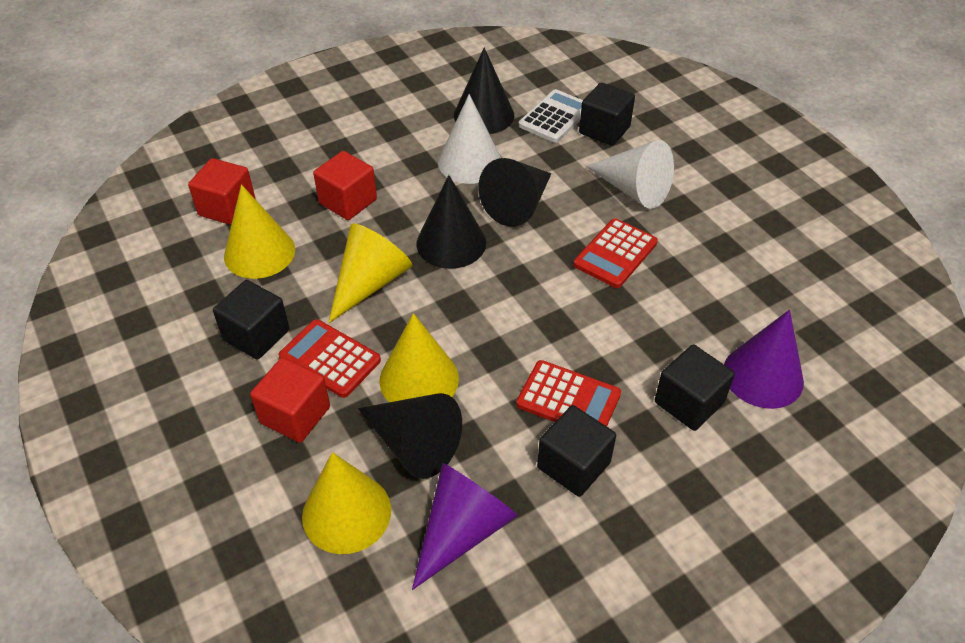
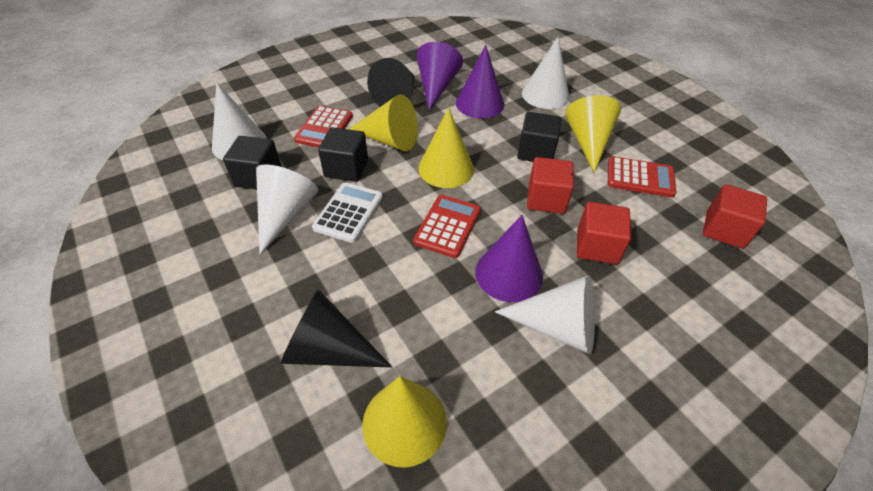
black cone: 4 -> 2
black cube: 4 -> 3
purple cone: 2 -> 3
white cone: 2 -> 4

